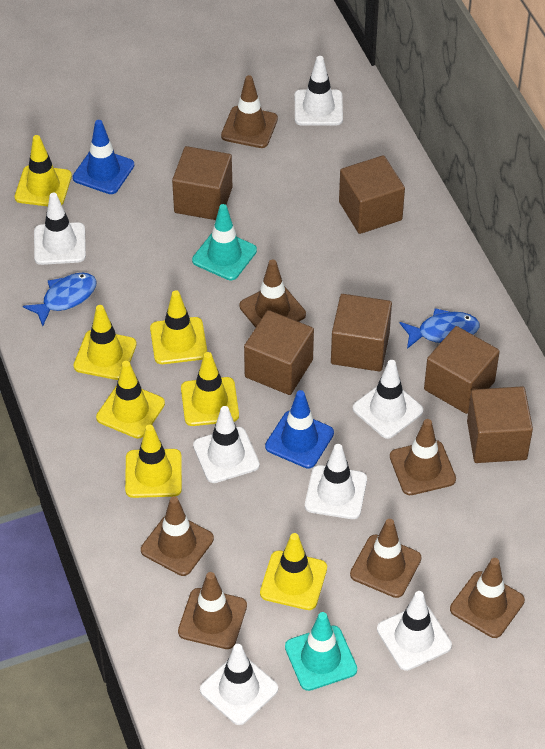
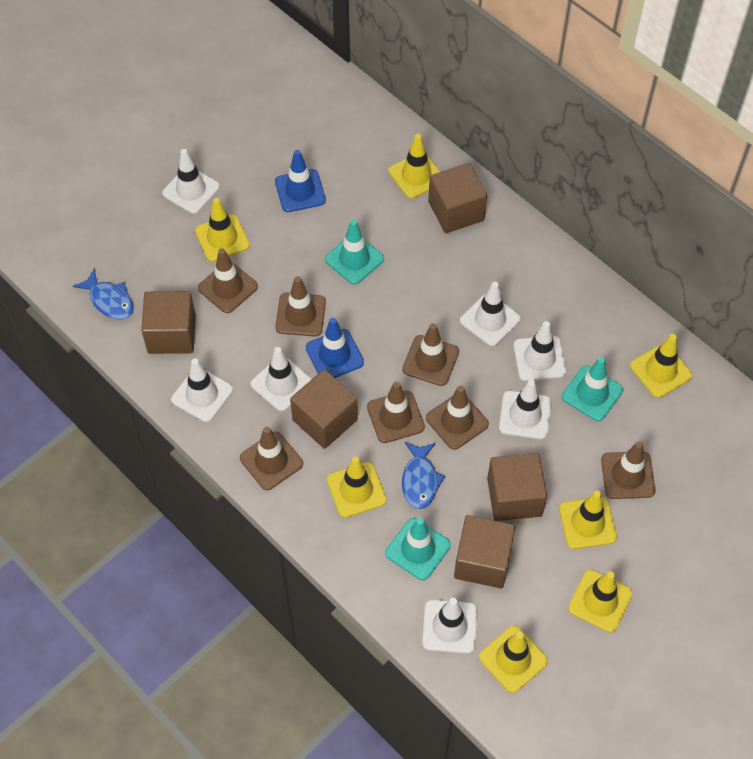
brown cube: 6 -> 5
turquoise traffic cone: 2 -> 3

